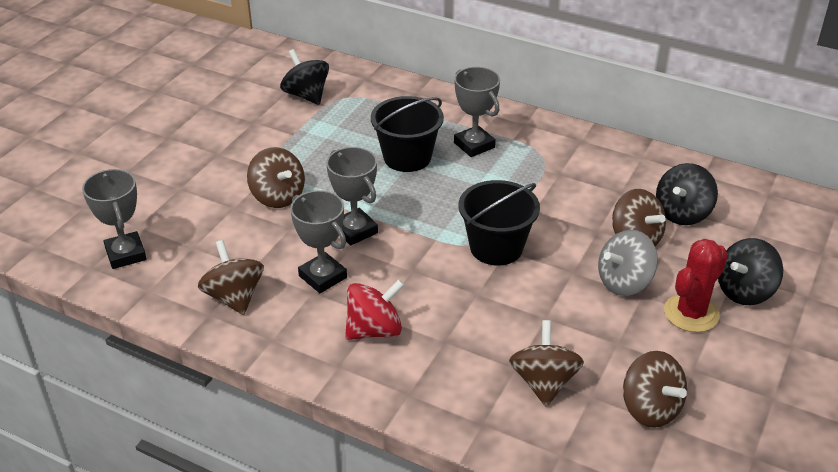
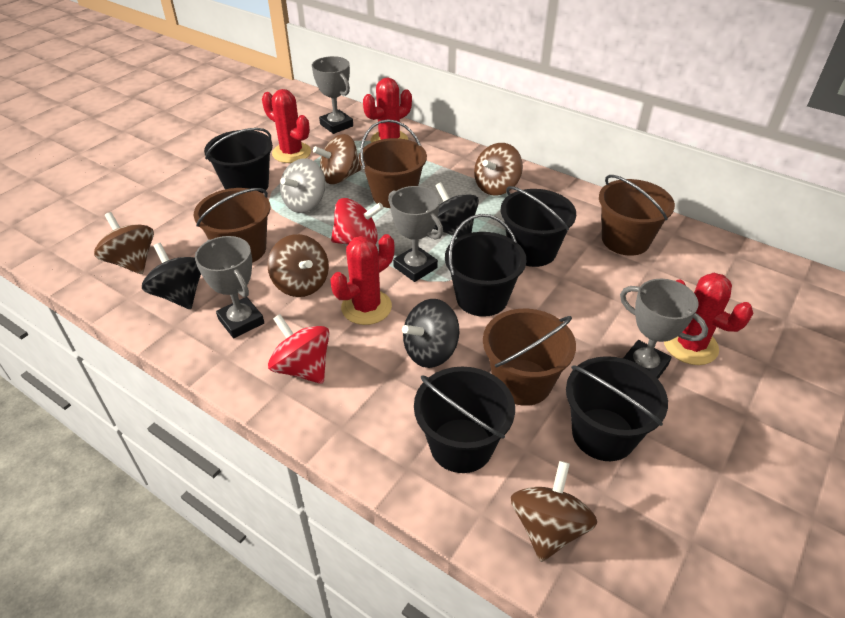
black bucket: 2 -> 5
brown bucket: 0 -> 4
red cactus: 1 -> 4
red spinning top: 1 -> 2

